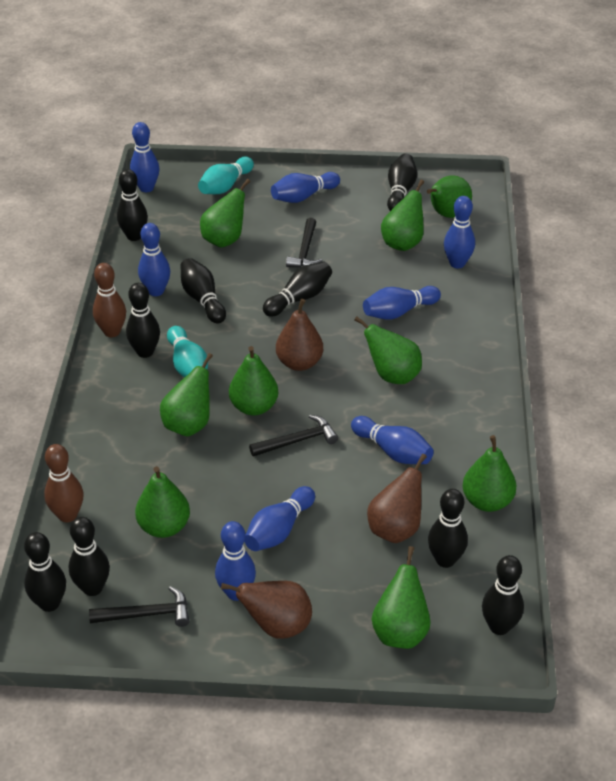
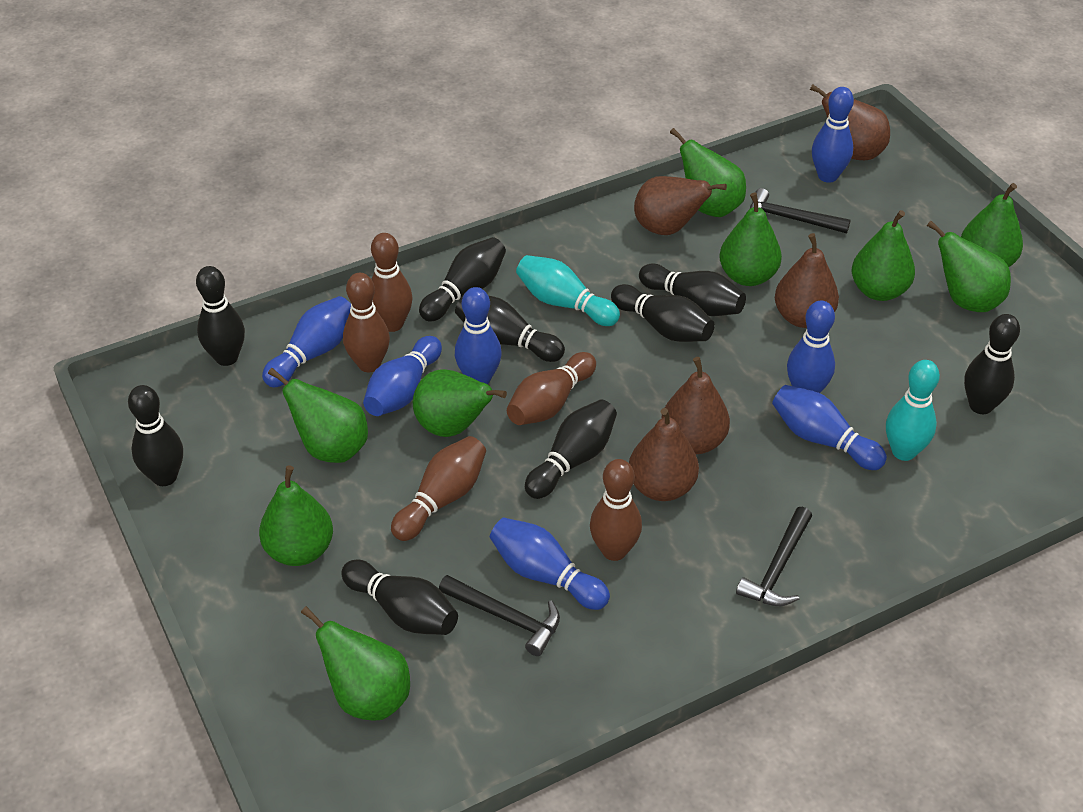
blue bowling pin: 8 -> 7
brown bowling pin: 2 -> 5
brown pear: 3 -> 5

